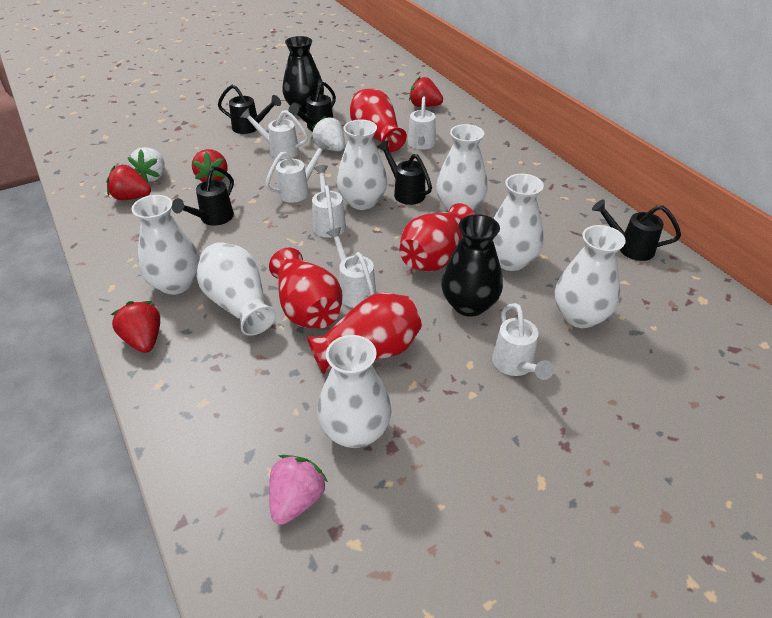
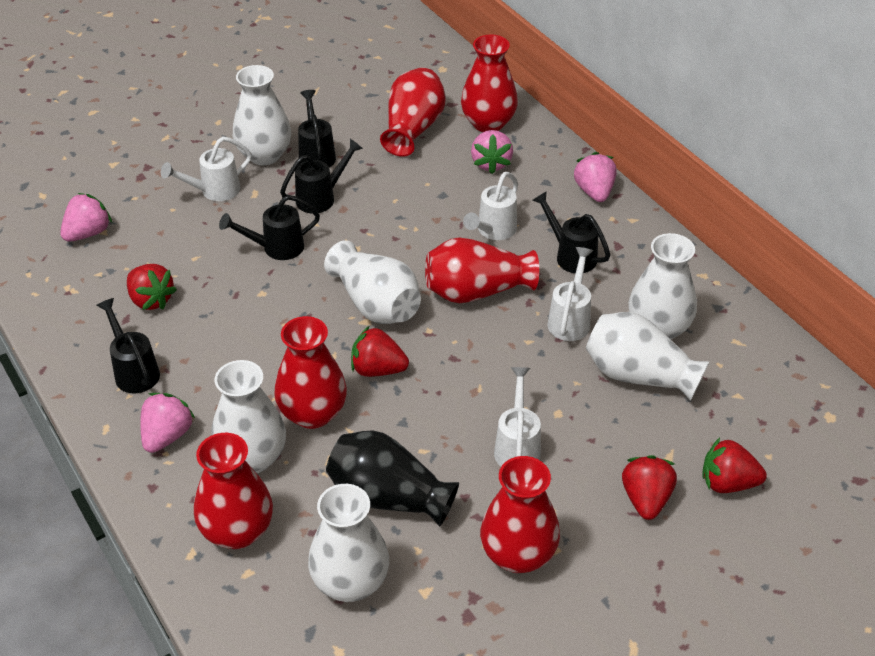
black vase: 2 -> 1
pink strawberry: 1 -> 4
red vase: 4 -> 6
white strawberry: 2 -> 0
white vase: 7 -> 6
white watering can: 6 -> 4

